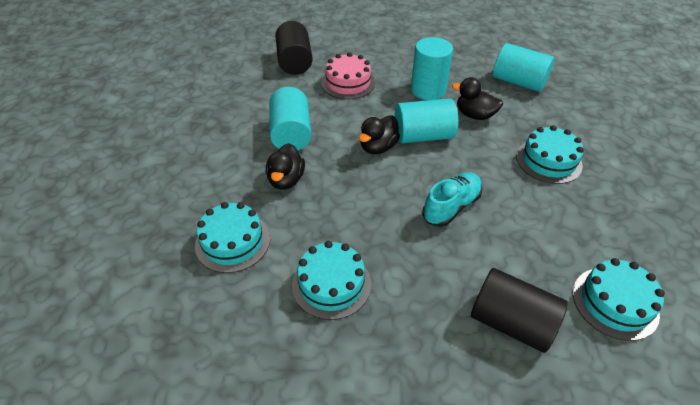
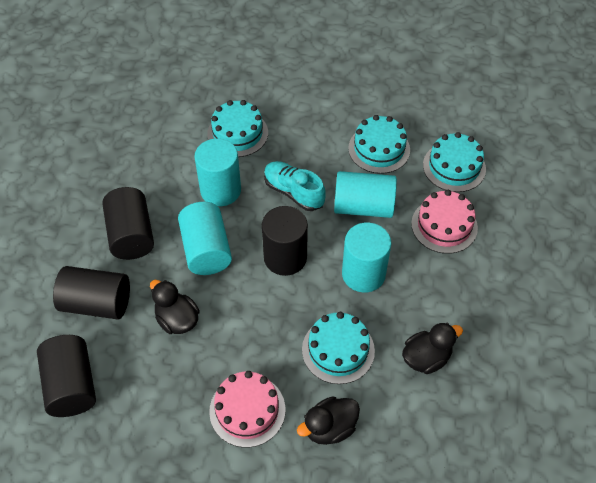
black cylinder: 2 -> 4
pink cake: 1 -> 2

